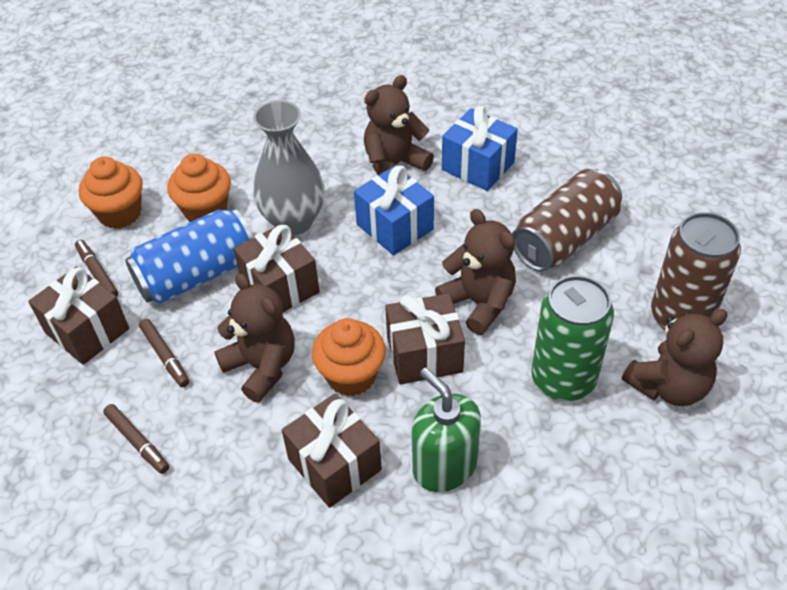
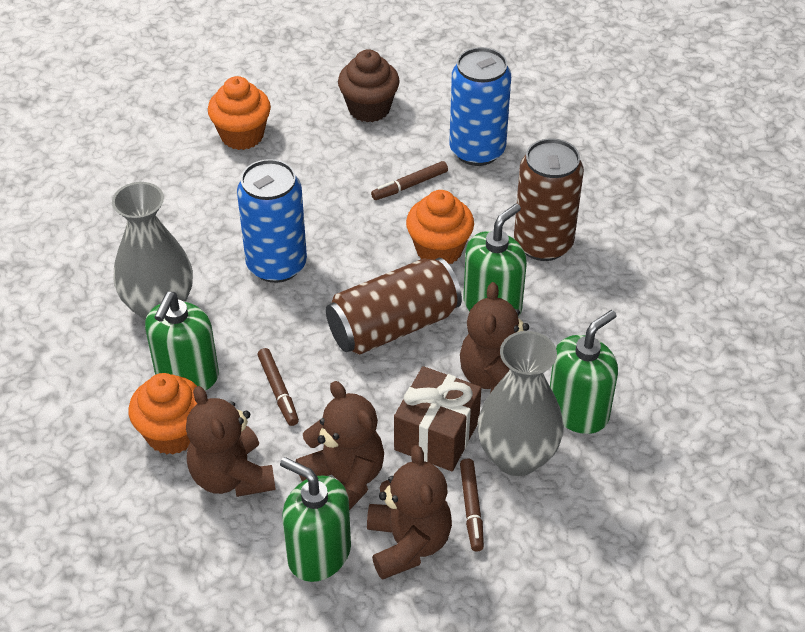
blue can: 1 -> 2
blue gift: 2 -> 0
brown cupcake: 0 -> 1
brown gift: 4 -> 1
green can: 1 -> 0
green soap dispenser: 1 -> 4
grey vase: 1 -> 2

